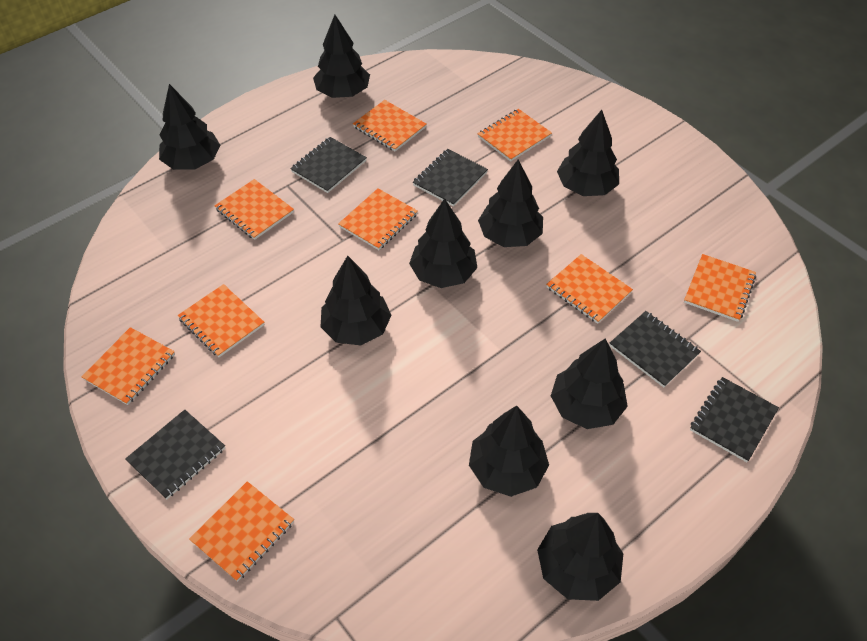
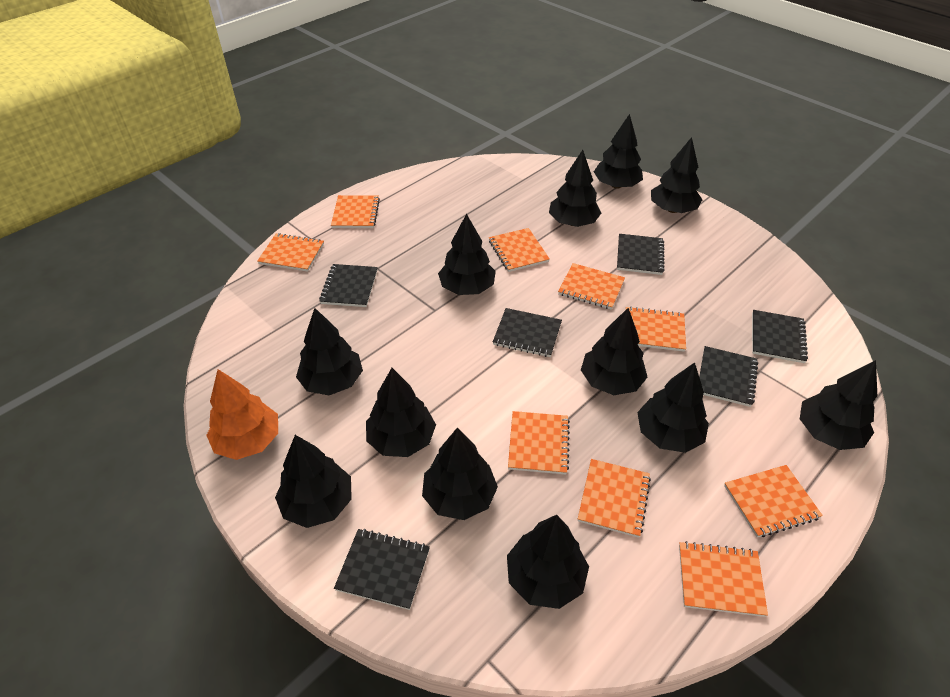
black notebook: 5 -> 6
black tree: 9 -> 12
orange tree: 0 -> 1

